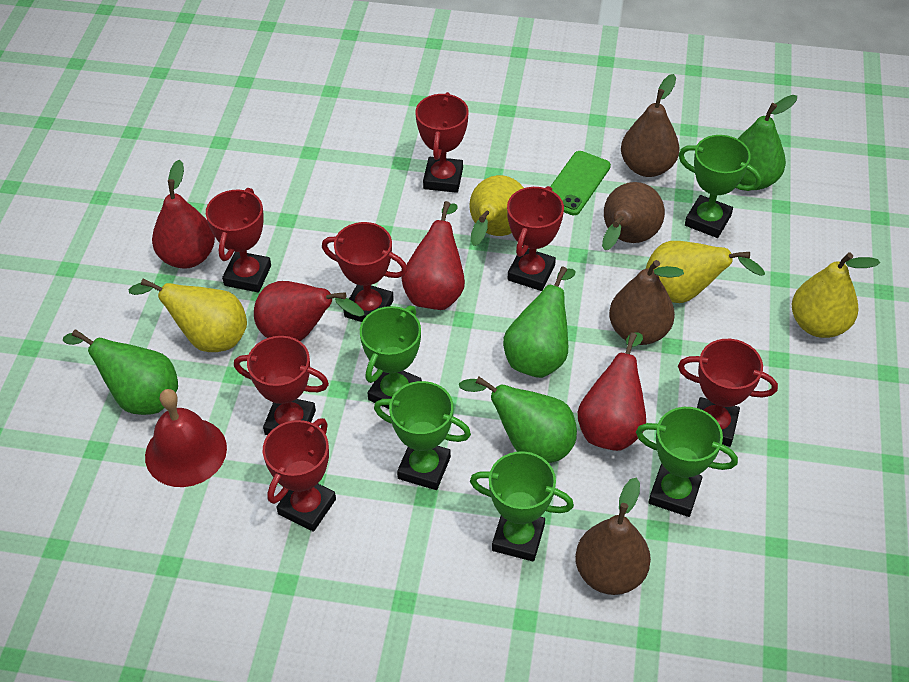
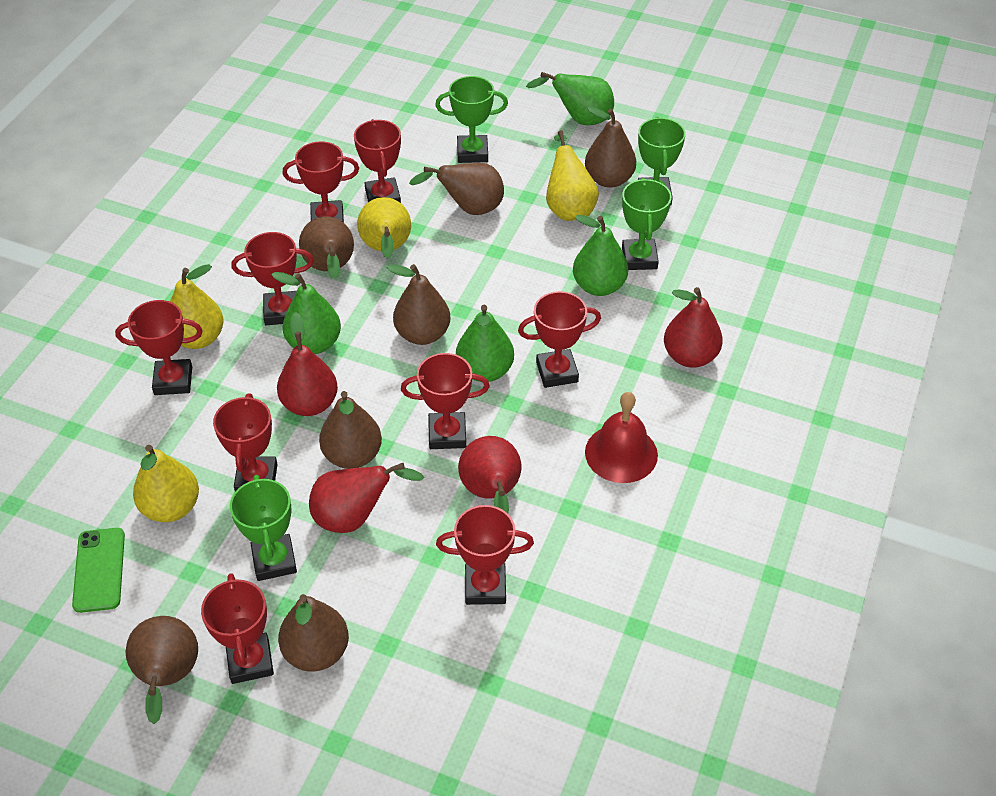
brown pear: 4 -> 7
green trophy: 5 -> 4
red trophy: 7 -> 9

